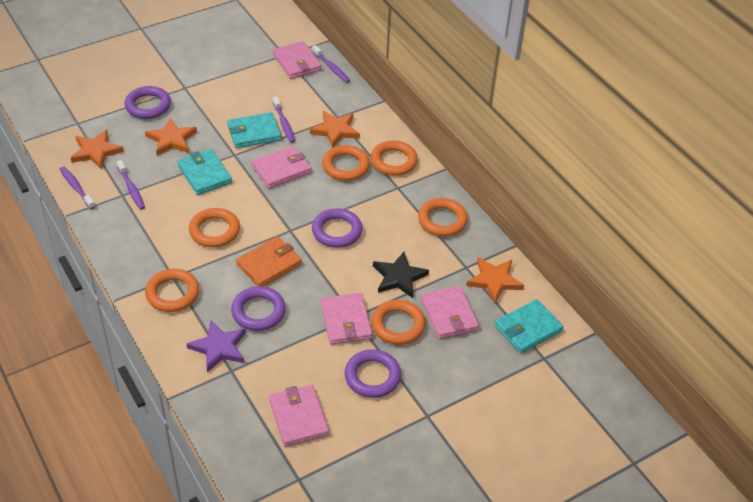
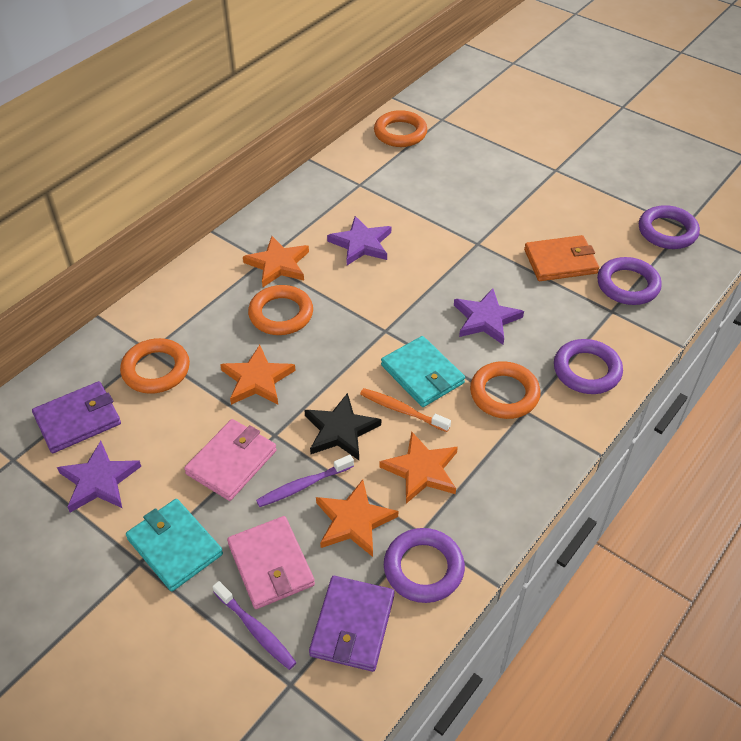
orange ring: 6 -> 4
orange toothbrush: 0 -> 1
pink wallet: 5 -> 2
purple star: 1 -> 3
purple toothbrush: 4 -> 2
purple wallet: 0 -> 2
turquoise wallet: 3 -> 2

